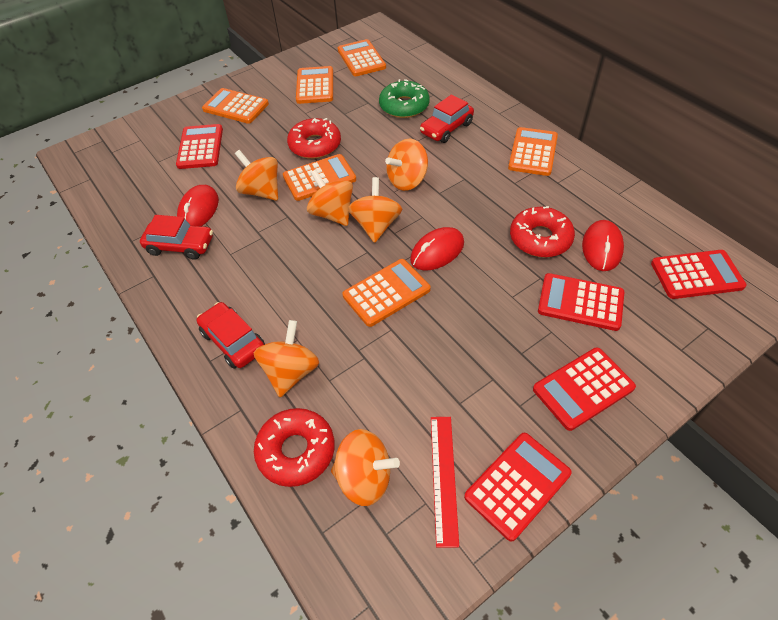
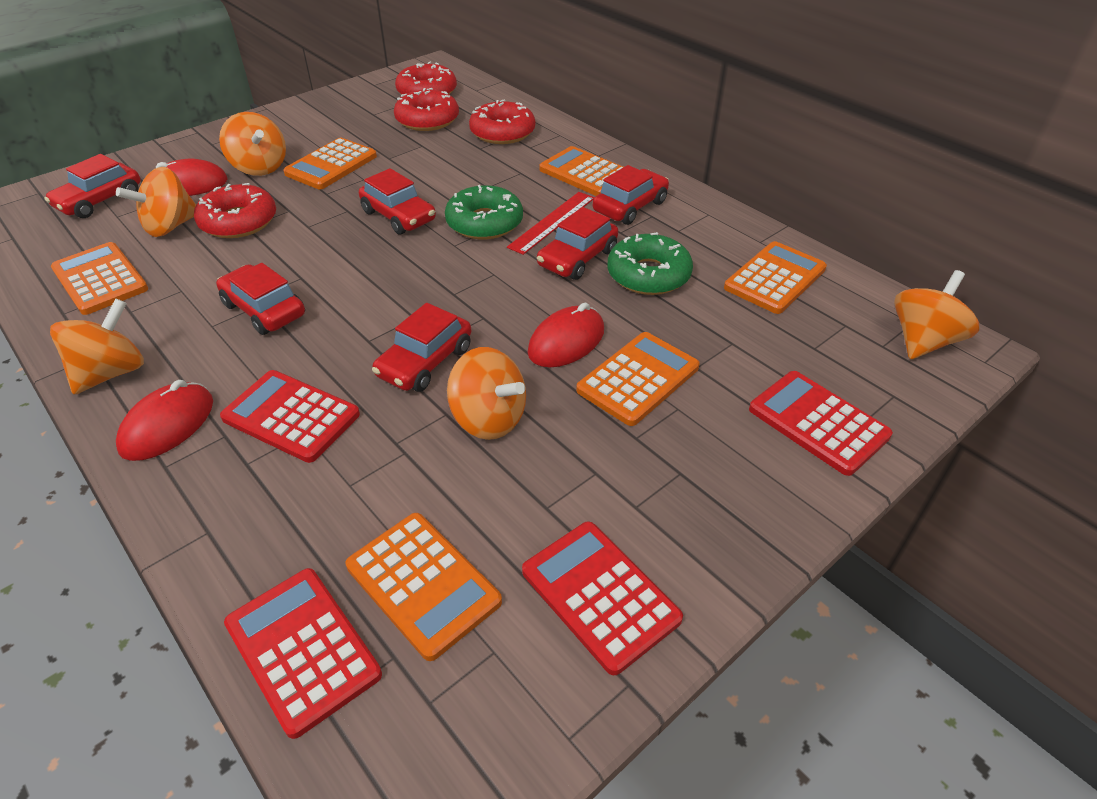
green donut: 1 -> 2
orange spinning top: 6 -> 5
red calculator: 5 -> 4
red car: 3 -> 6
red donut: 3 -> 4

